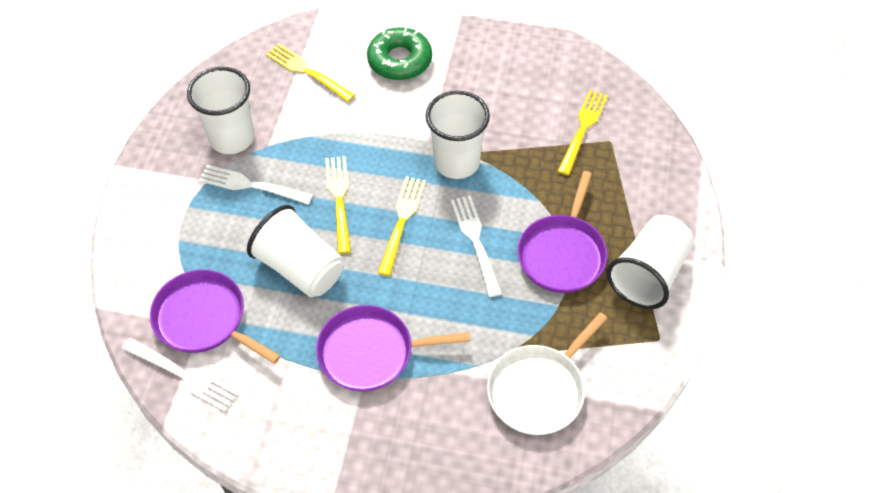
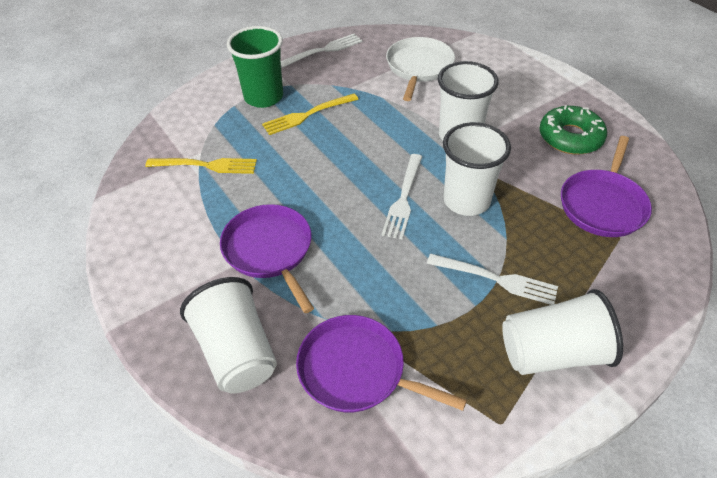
green cup: 0 -> 1
yellow fork: 4 -> 2

